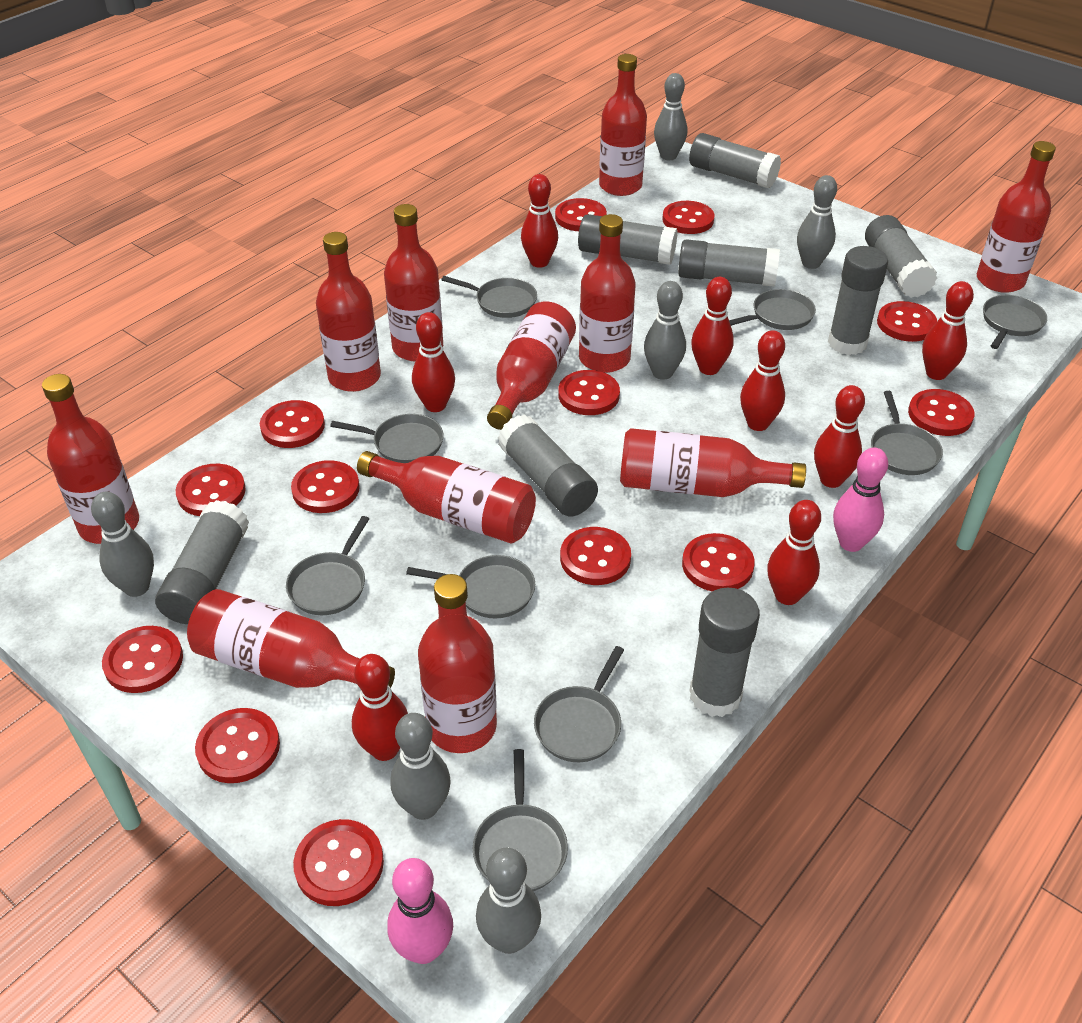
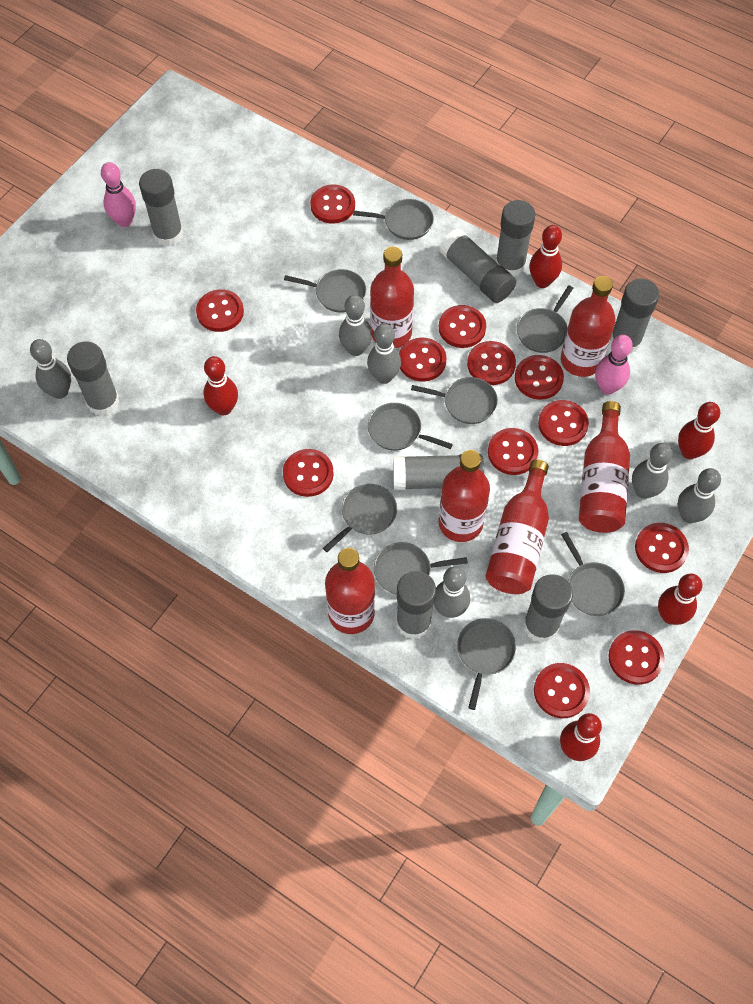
red bottle: 11 -> 6
red bowling pin: 8 -> 5
red button: 13 -> 12

